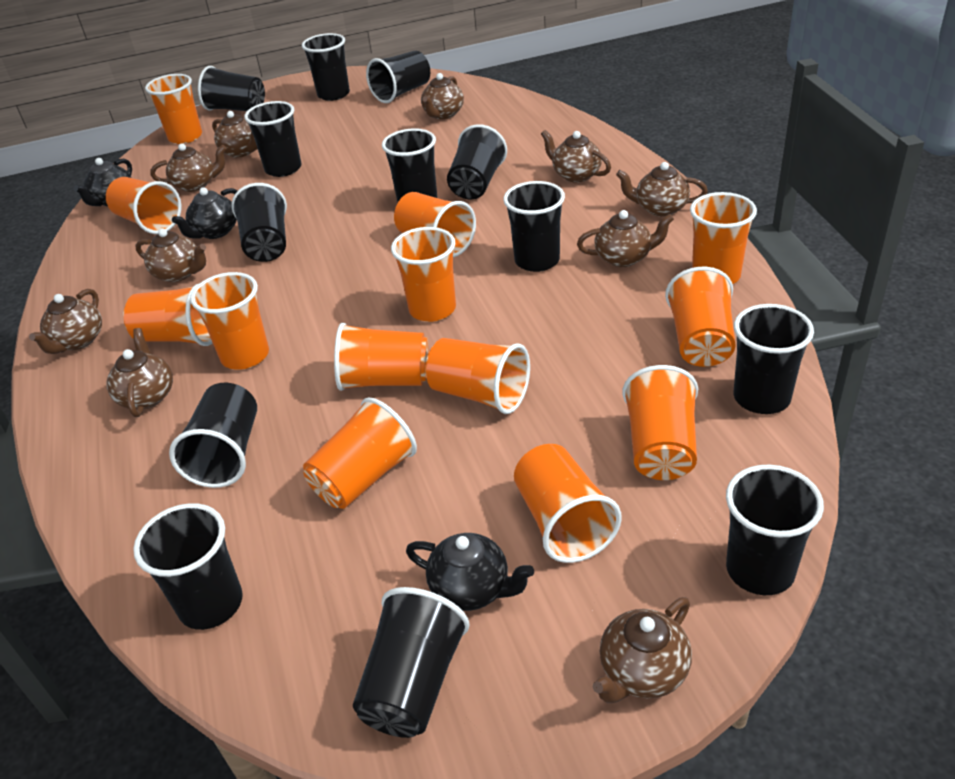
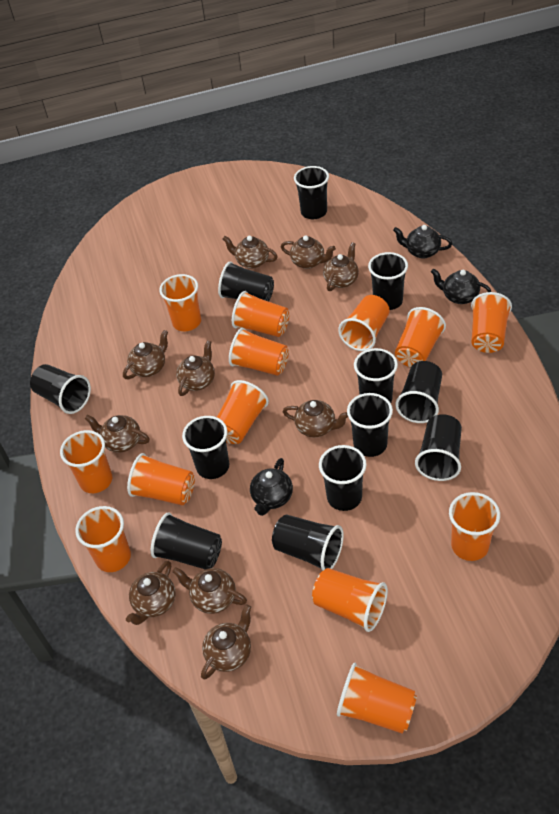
black cup: 13 -> 12

